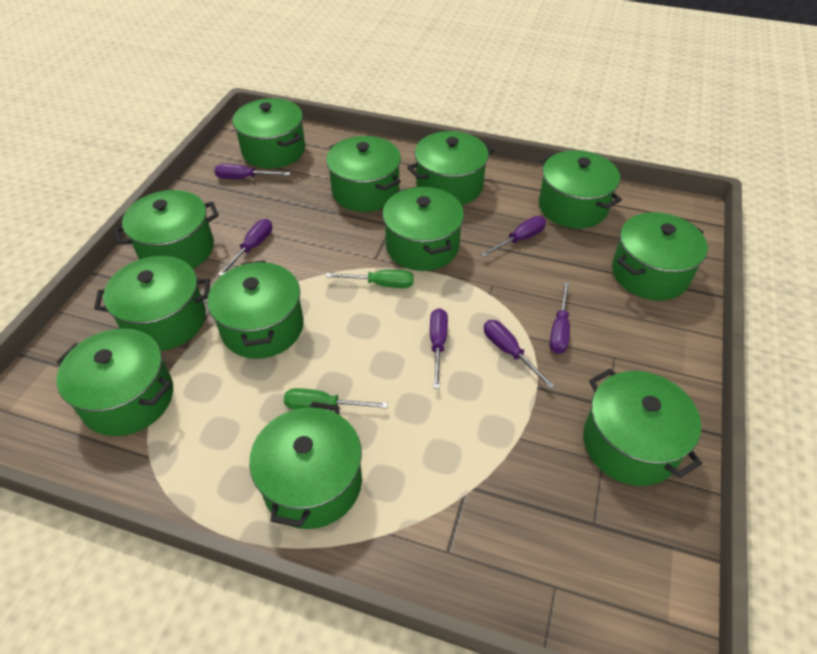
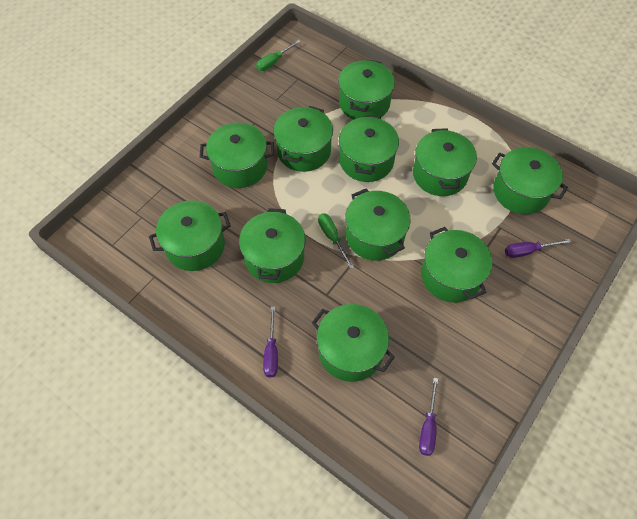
green pot: 12 -> 11
purple screwdriver: 6 -> 3

